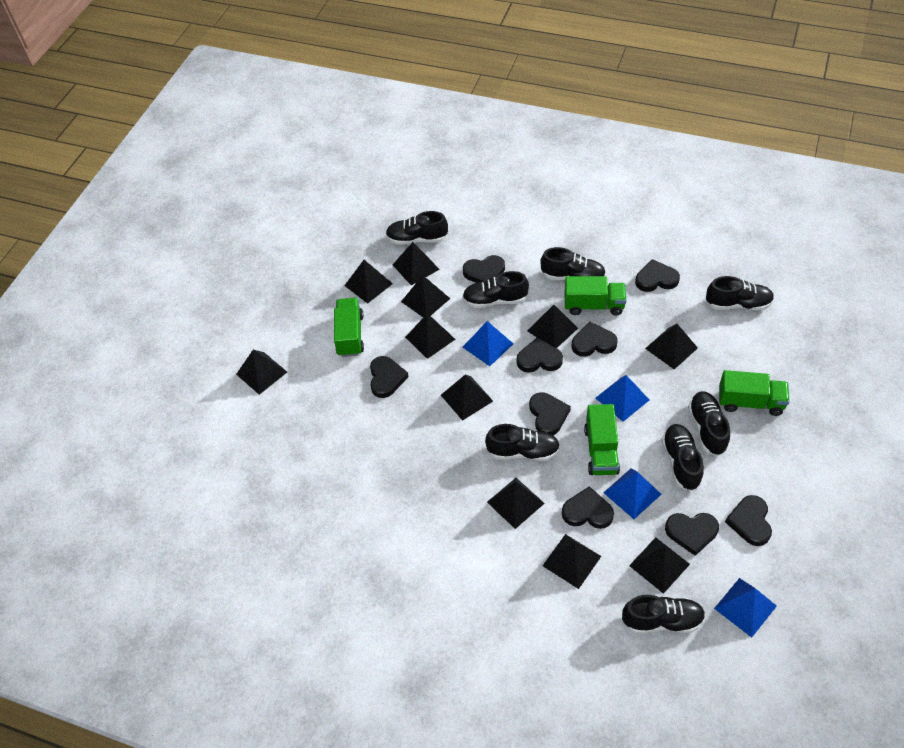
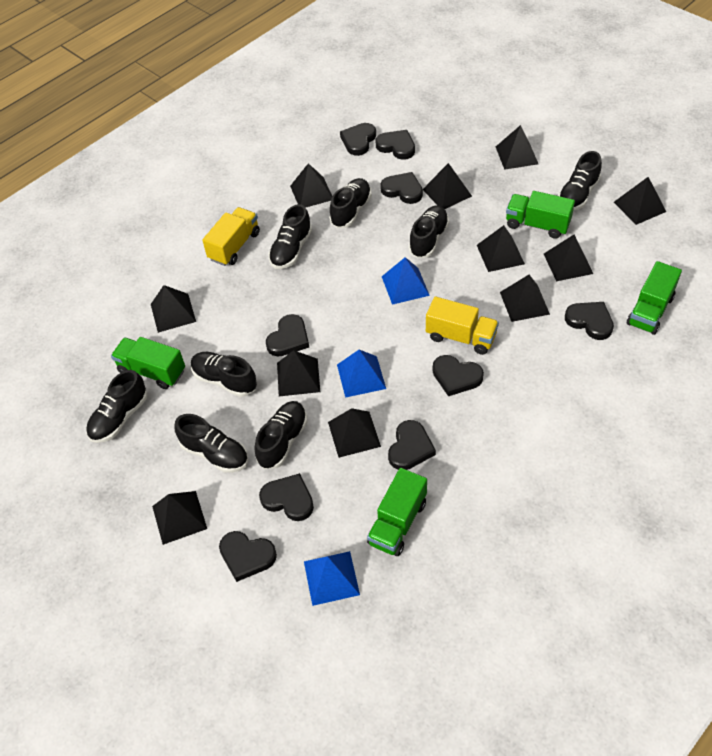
blue pyramid: 4 -> 3
yellow truck: 0 -> 2

